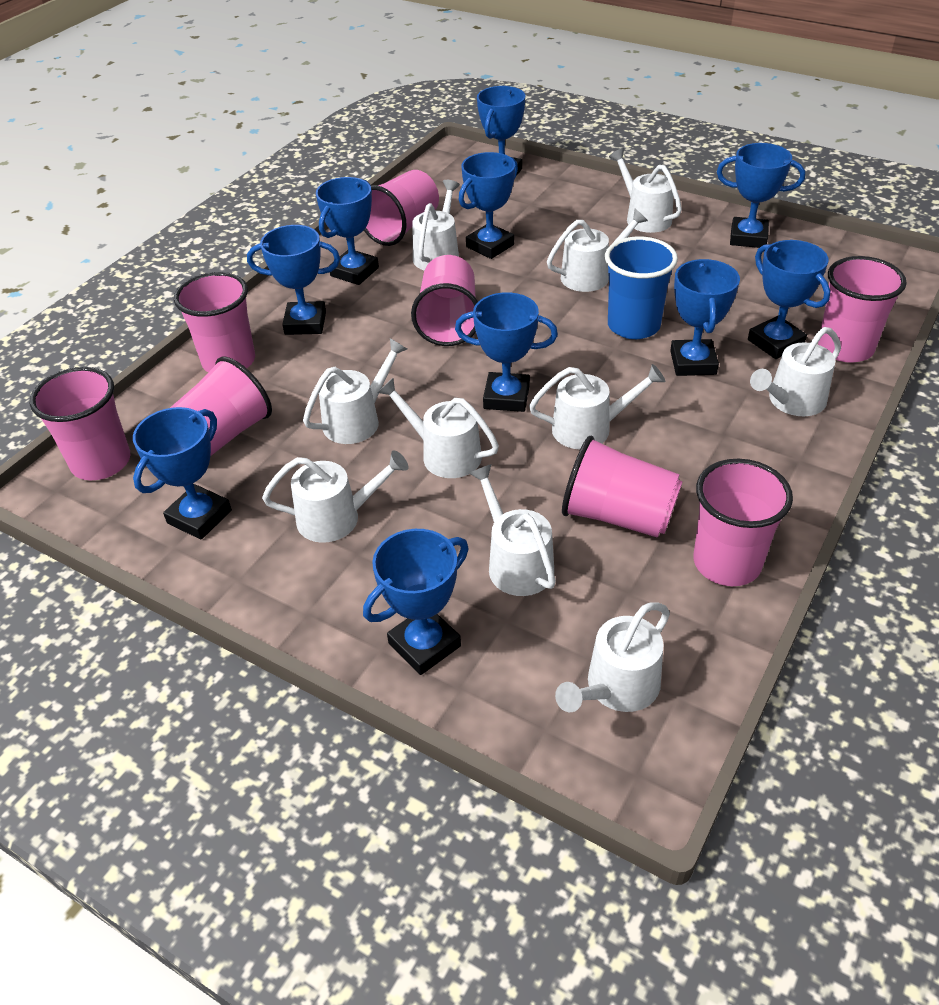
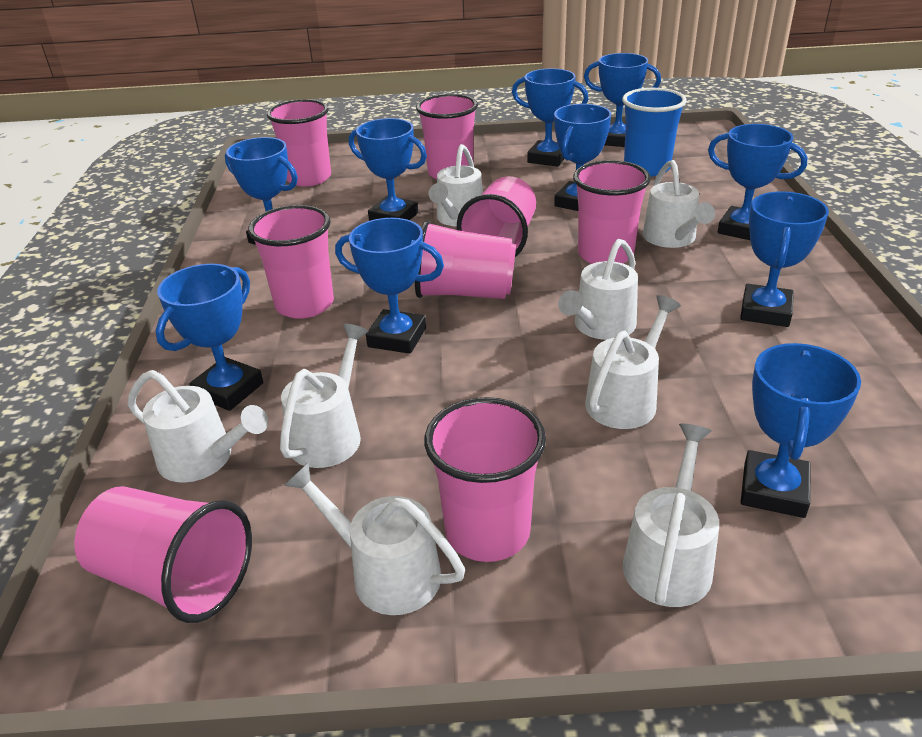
white watering can: 10 -> 8

